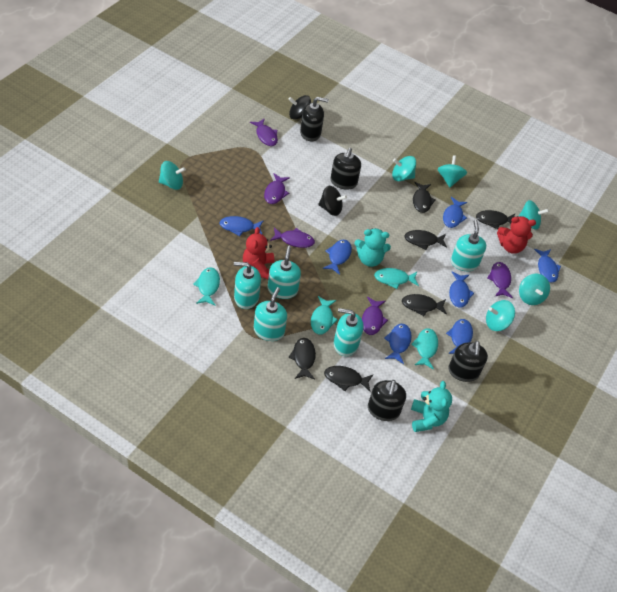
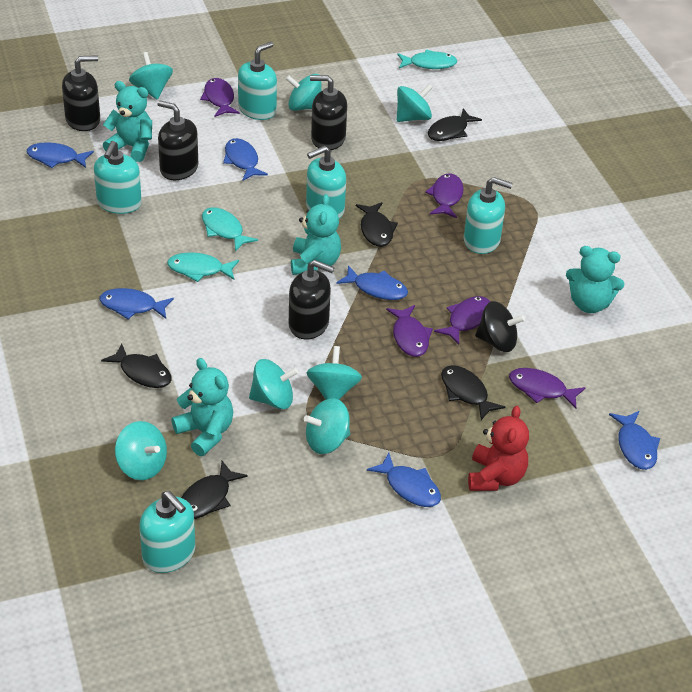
black fish: 6 -> 5
black spinning top: 2 -> 1
blue fish: 7 -> 6
red teddy bear: 2 -> 1
turquoise fish: 4 -> 3
turquoise spinning top: 6 -> 7
turquoise teddy bear: 2 -> 4

